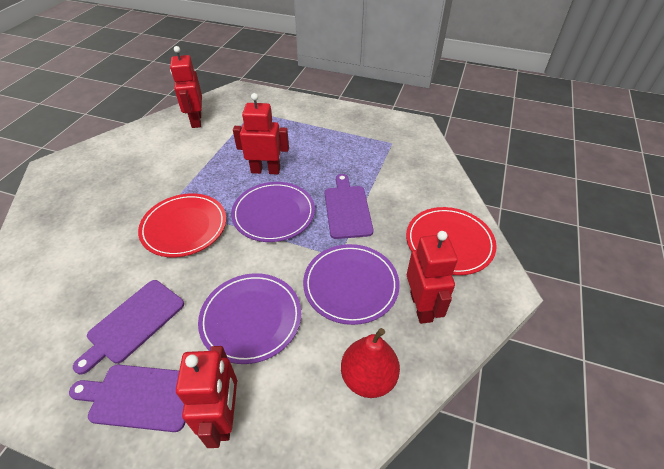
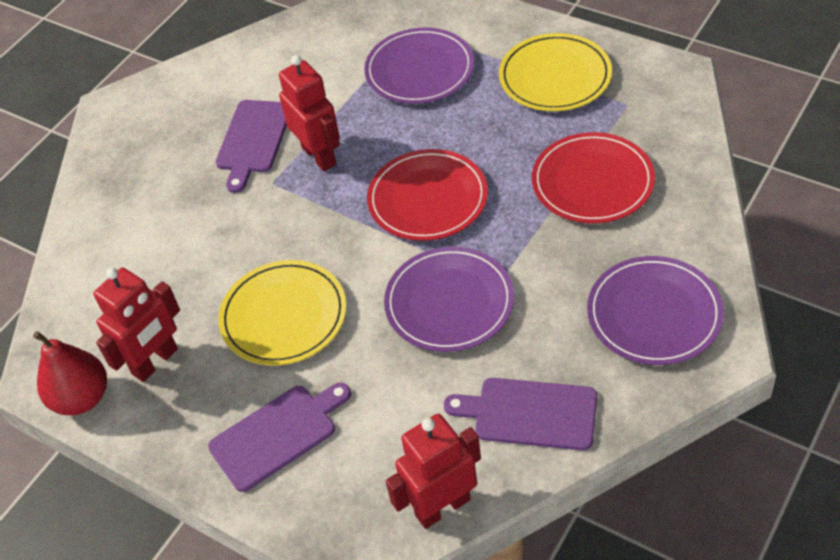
red robot: 4 -> 3
yellow plate: 0 -> 2

